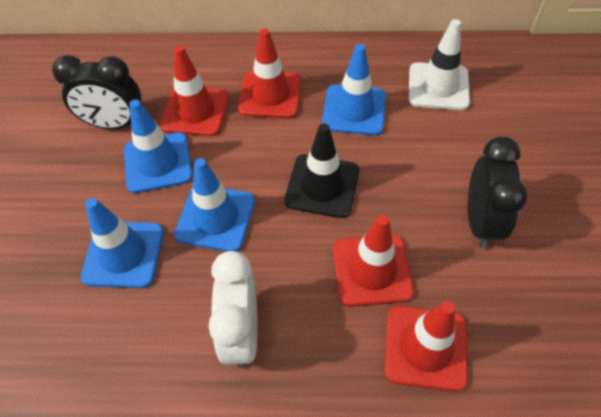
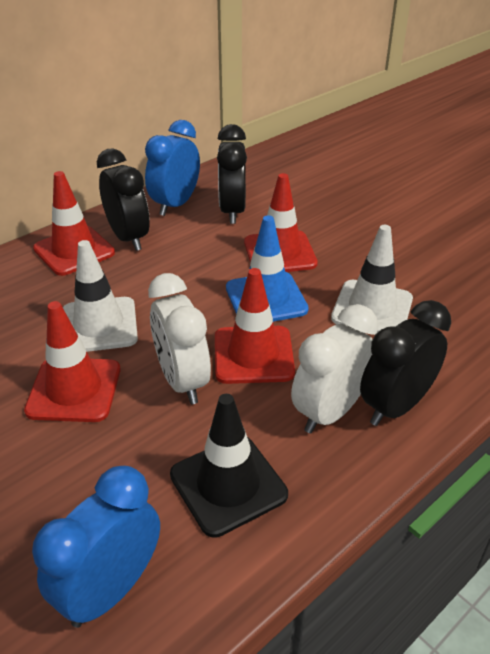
black clock: 2 -> 3
blue clock: 0 -> 2
blue traffic cone: 4 -> 1
white clock: 1 -> 2
white traffic cone: 1 -> 2

